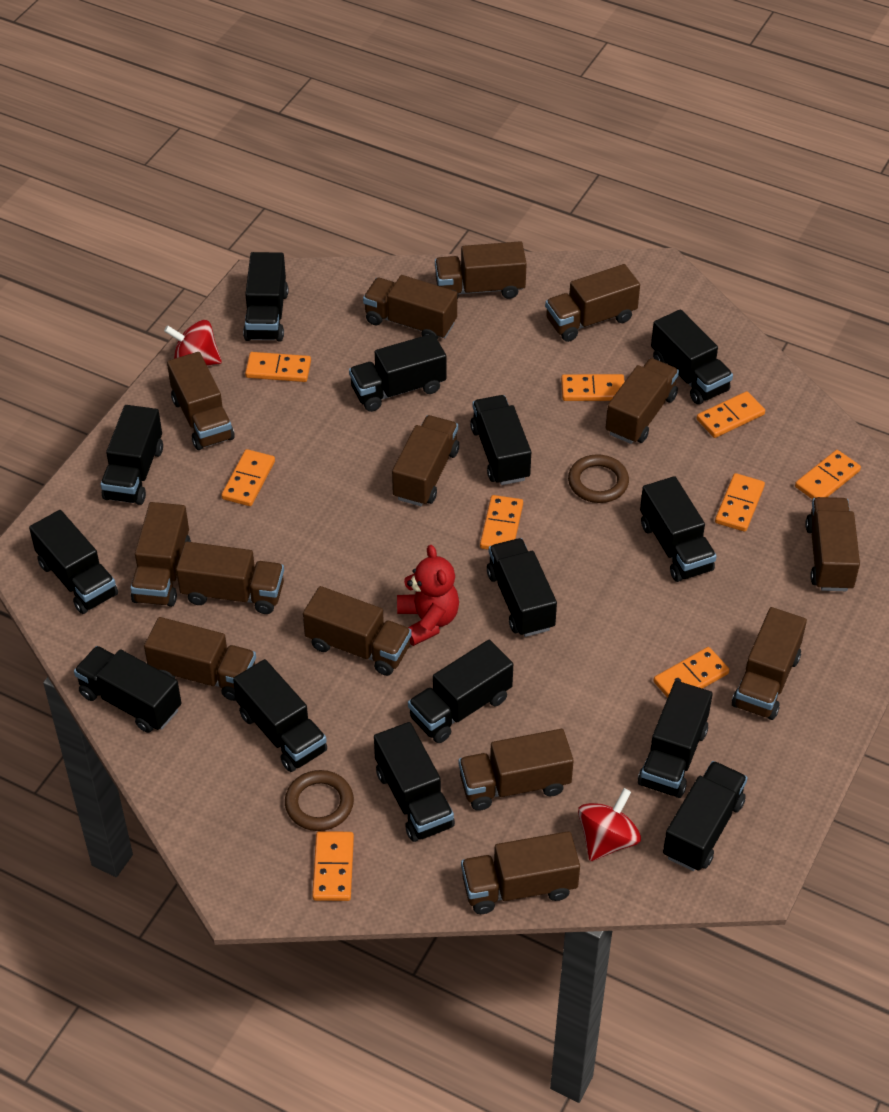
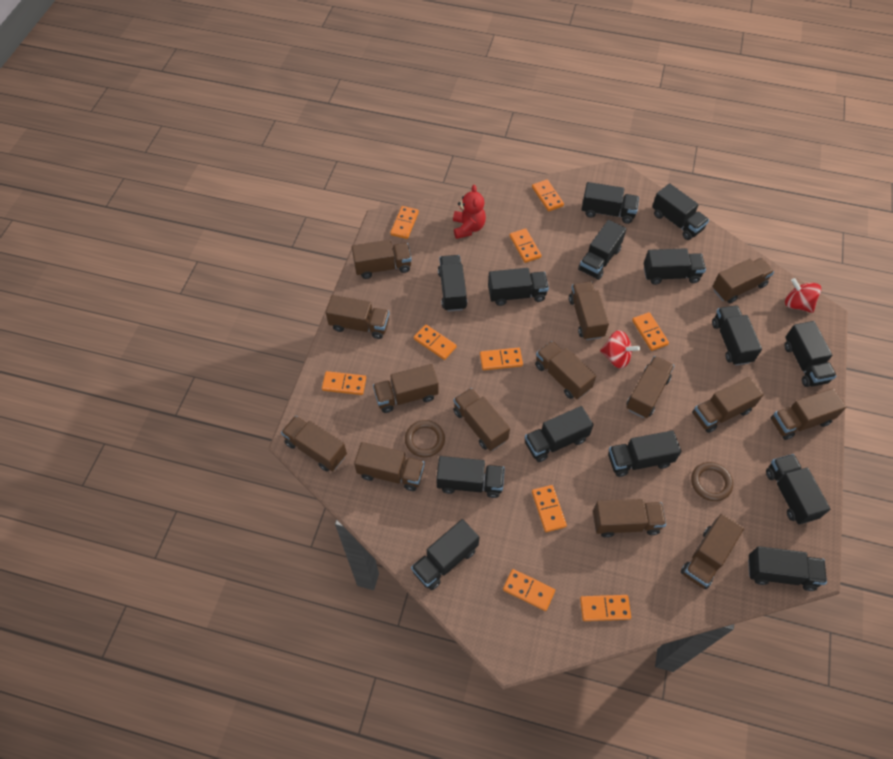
orange domino: 9 -> 10

